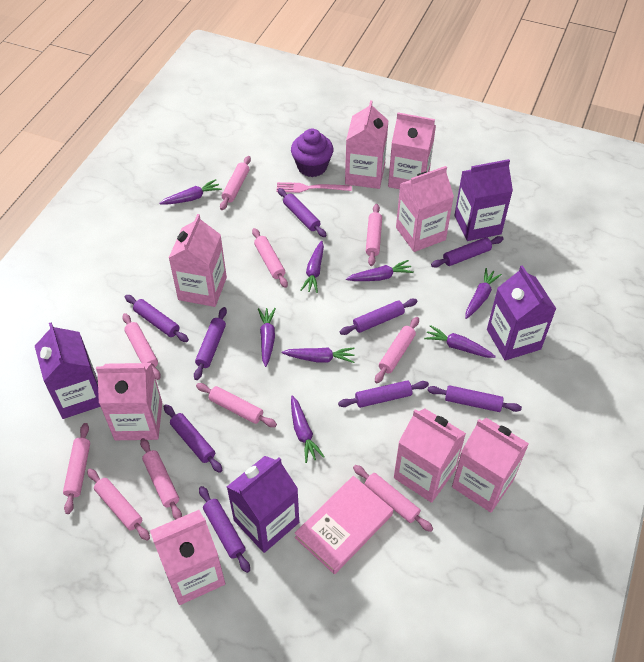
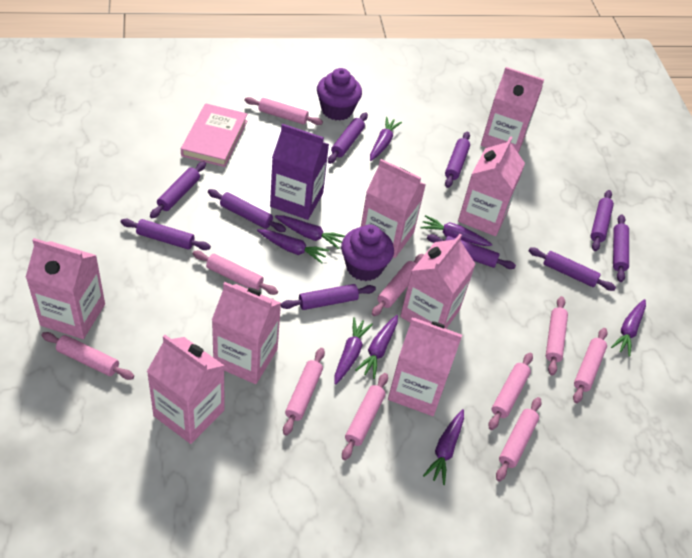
pink fork: 1 -> 0
purple carton: 4 -> 1
purple cupcake: 1 -> 2
purple rolling pin: 9 -> 10

